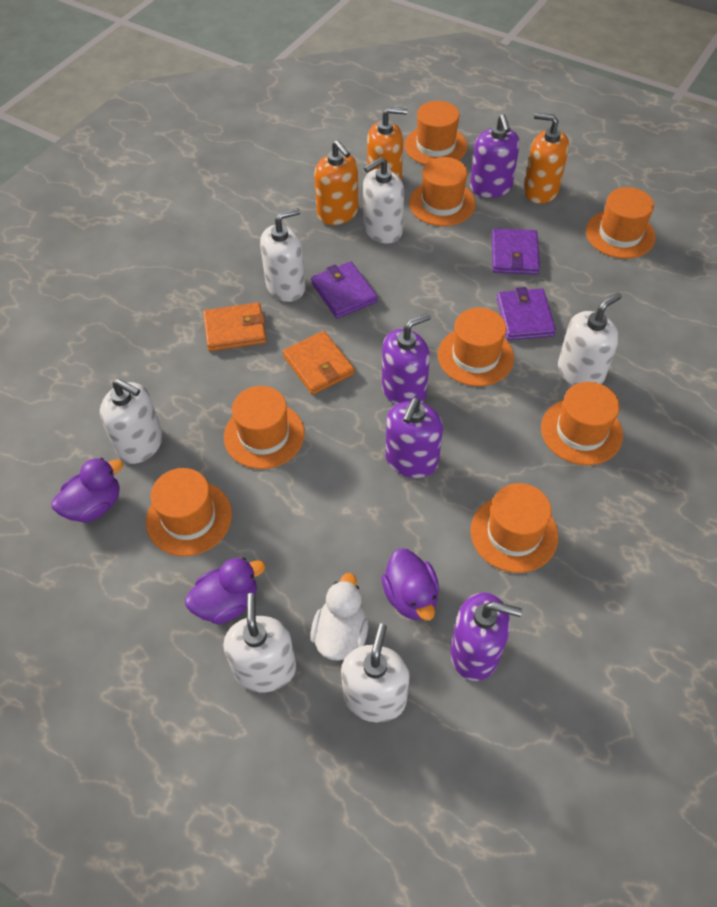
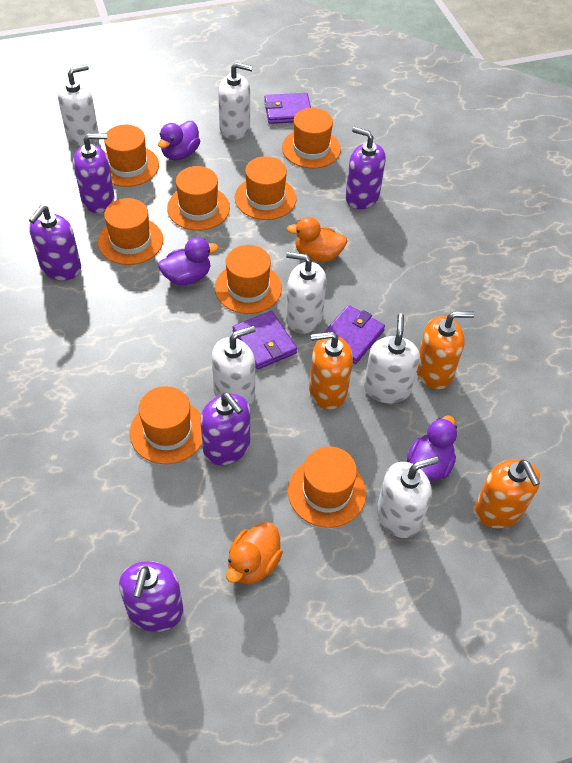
orange duck: 0 -> 2
orange wallet: 2 -> 0
purple soap dispenser: 4 -> 5
white duck: 1 -> 0

